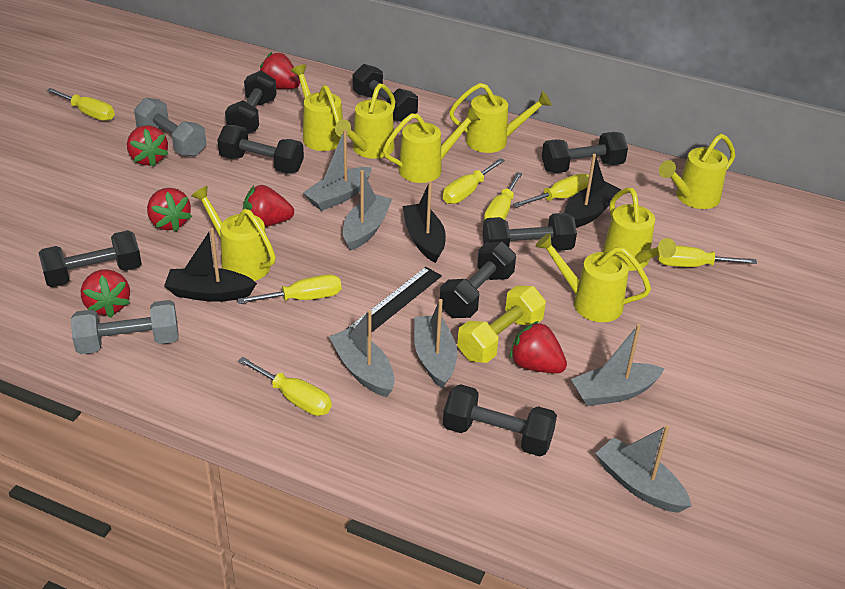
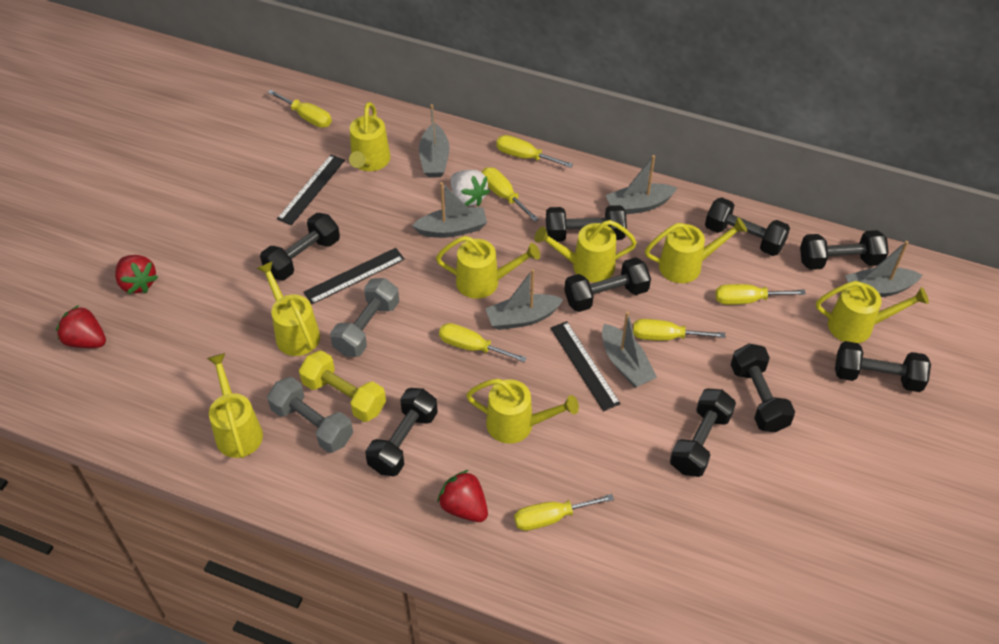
black boat: 3 -> 0
black dumbbell: 8 -> 9
black ruler: 1 -> 3
red strawberry: 6 -> 3
white strawberry: 0 -> 1

